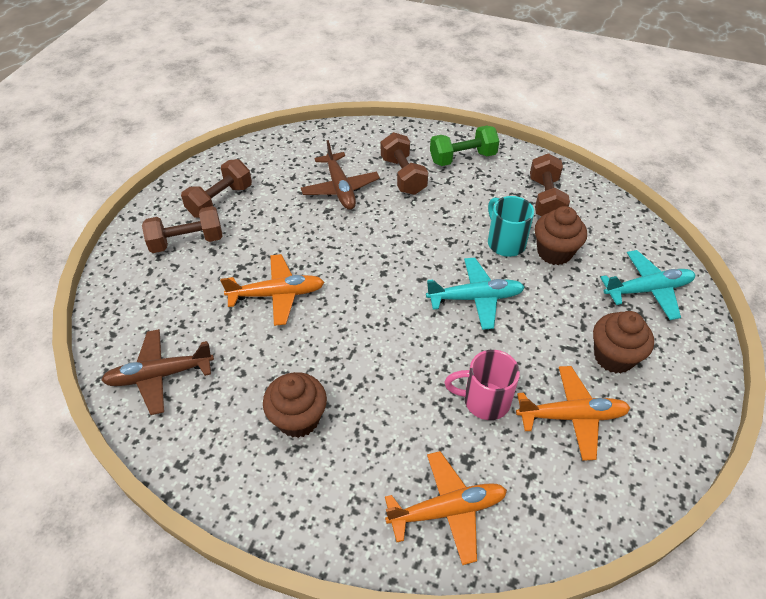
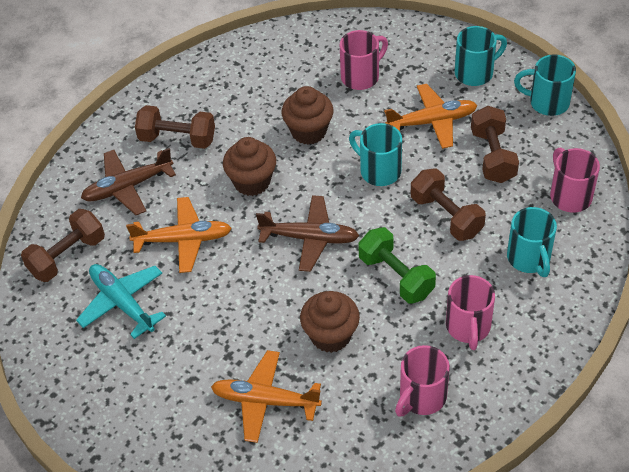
pink mug: 1 -> 4
turquoise mug: 1 -> 4
turquoise plane: 2 -> 1

